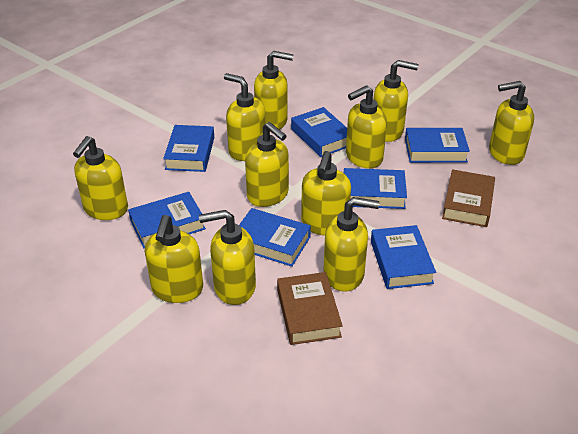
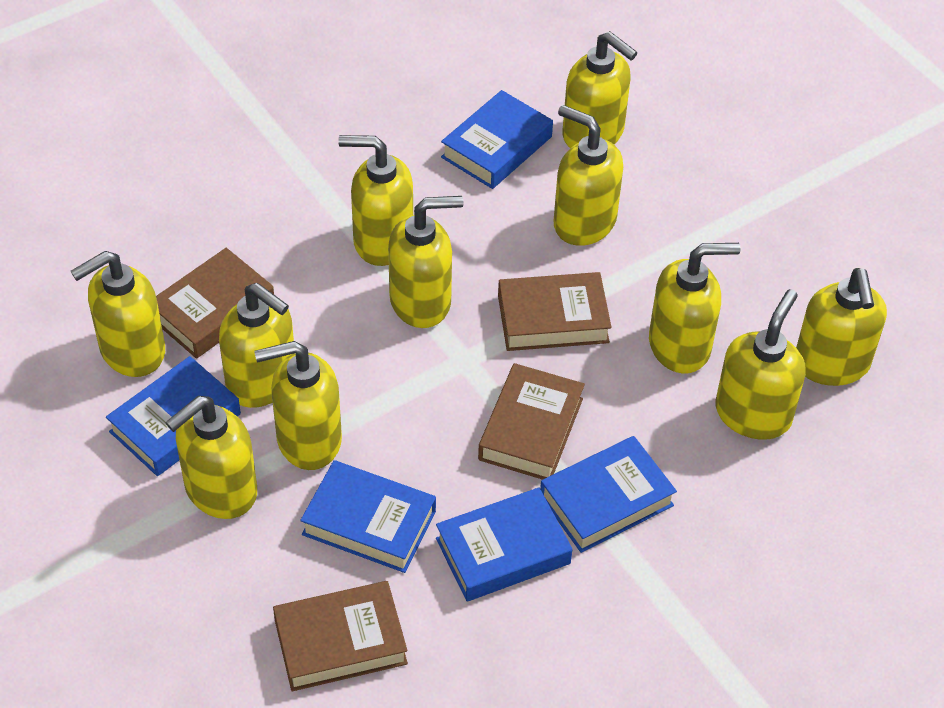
blue book: 7 -> 5
brown book: 2 -> 4

